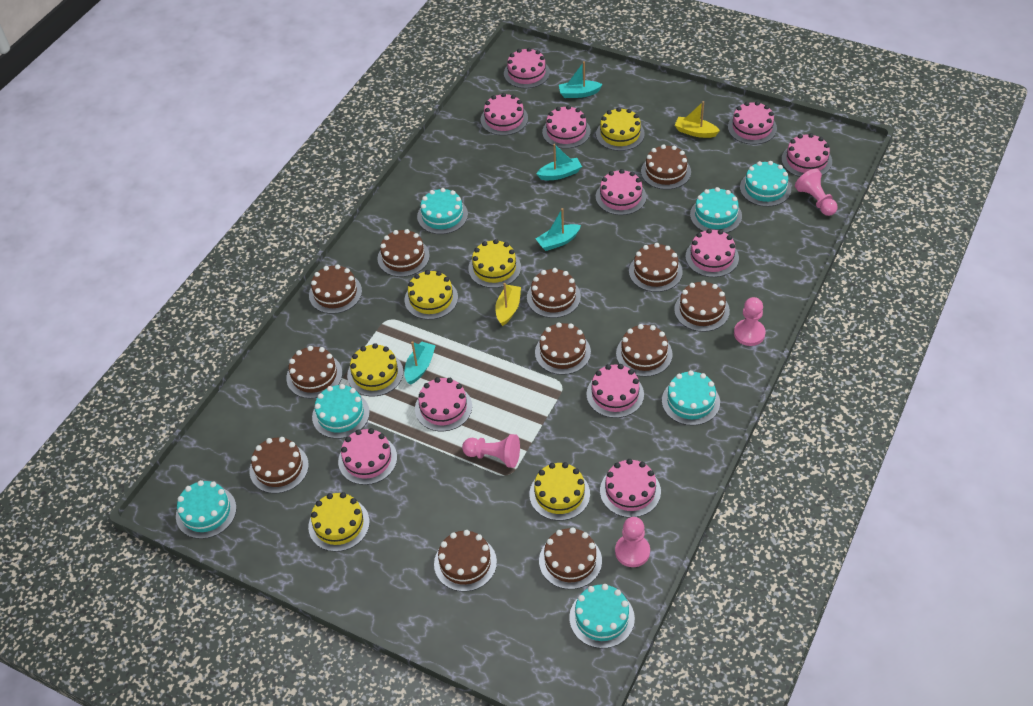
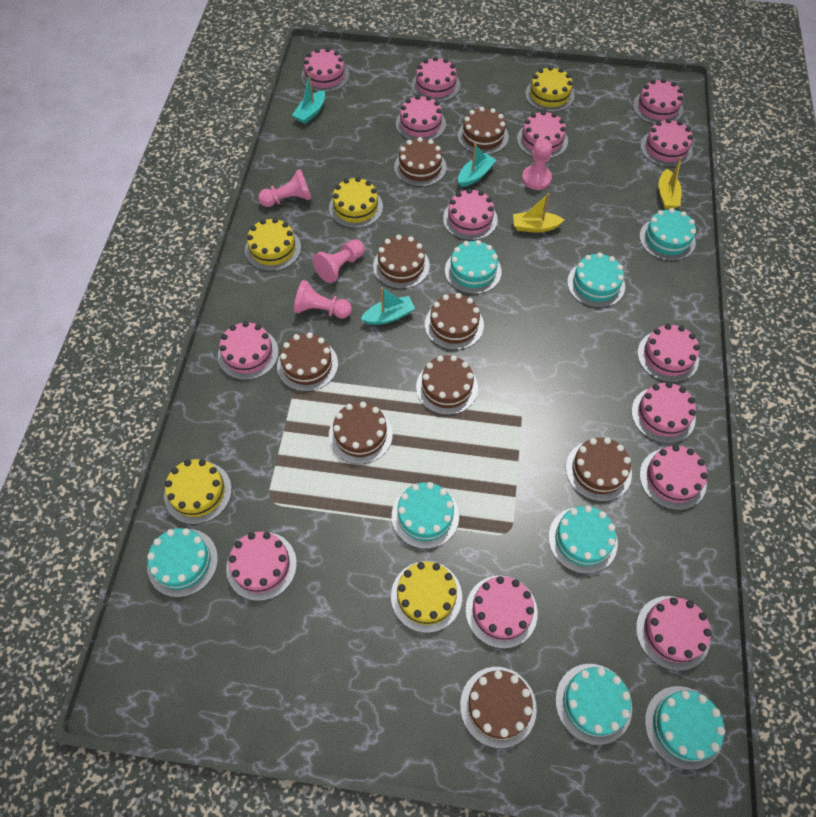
brown cake: 12 -> 9
pink cake: 11 -> 14
turquoise boat: 4 -> 3
turquoise cake: 7 -> 8
yellow cake: 6 -> 5

